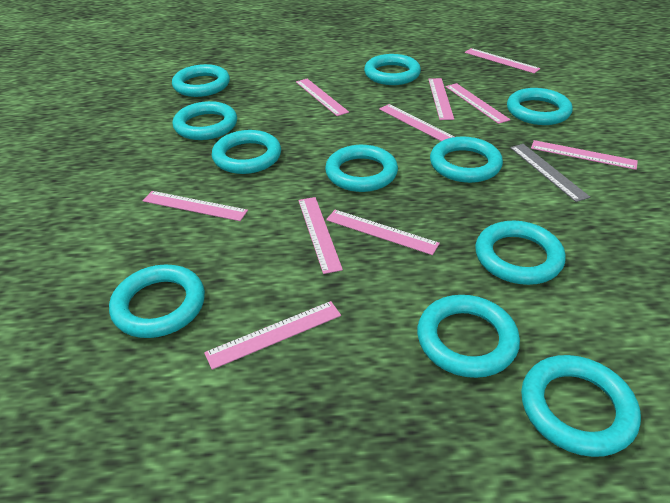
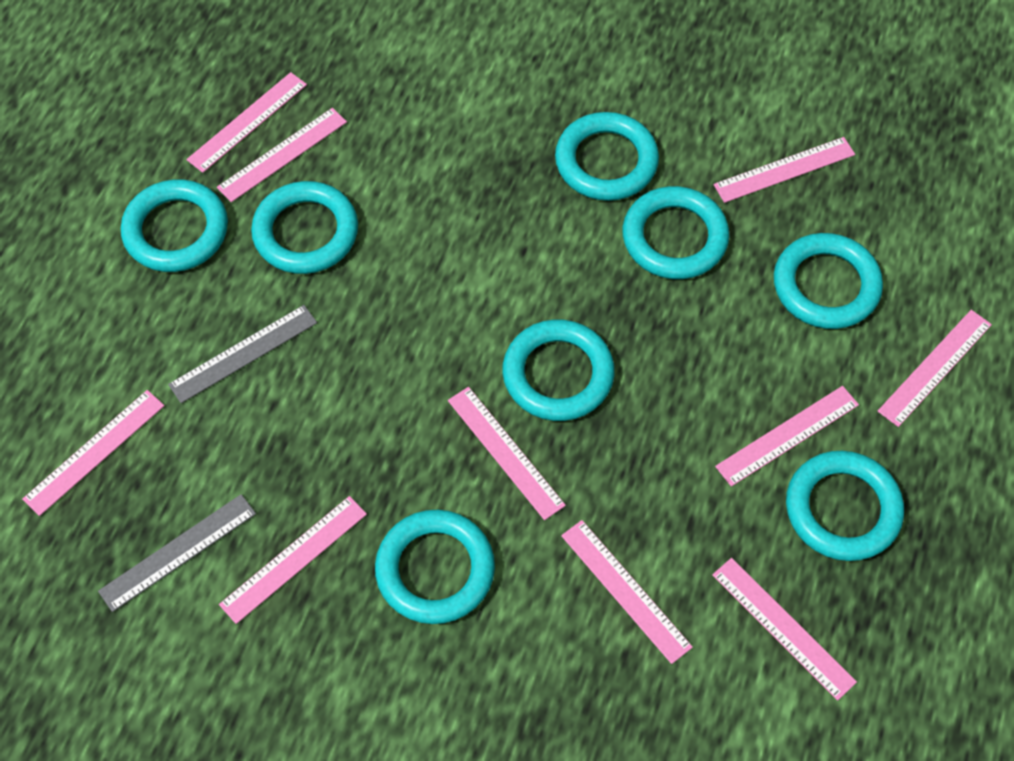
grey ruler: 1 -> 2
turquoise ring: 11 -> 8

